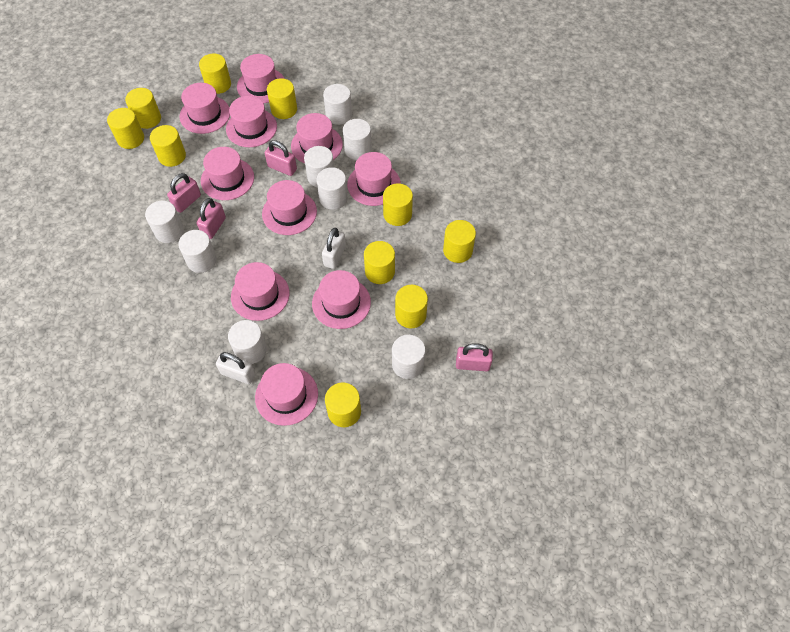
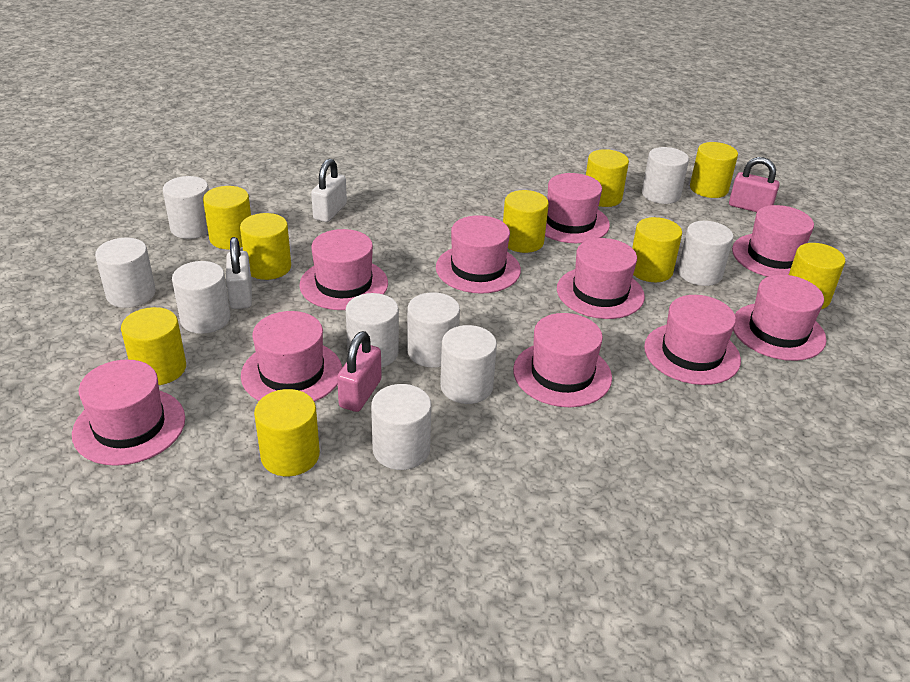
pink padlock: 4 -> 2
white cylinder: 8 -> 9
yellow cylinder: 10 -> 9

